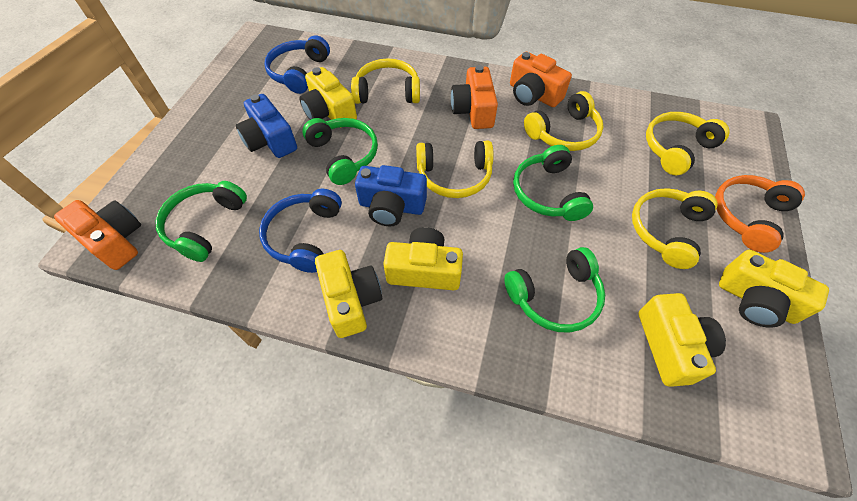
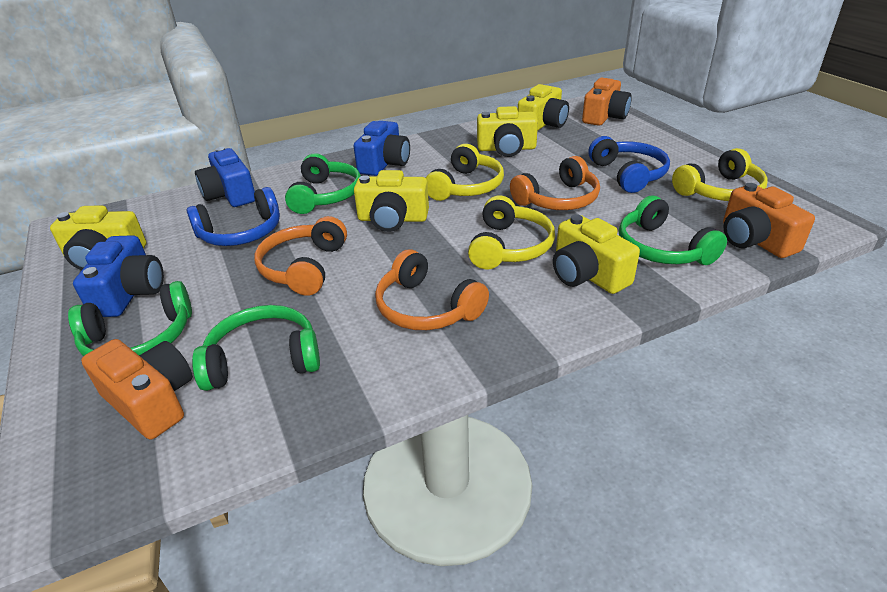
blue camera: 2 -> 3
orange headphones: 1 -> 3
yellow headphones: 5 -> 3

